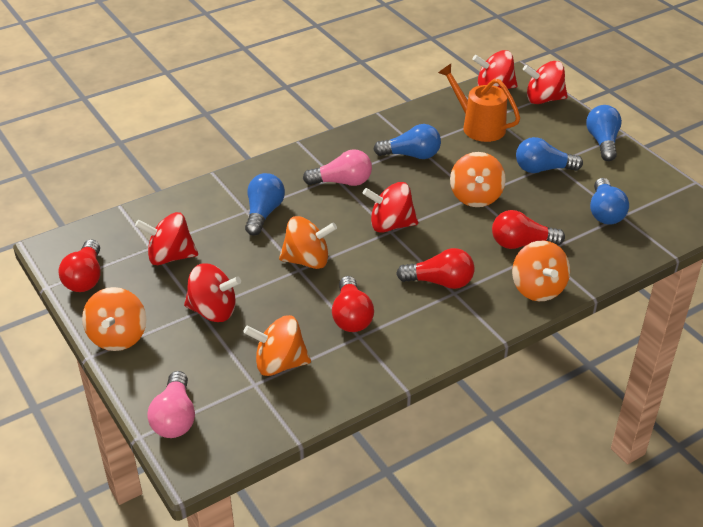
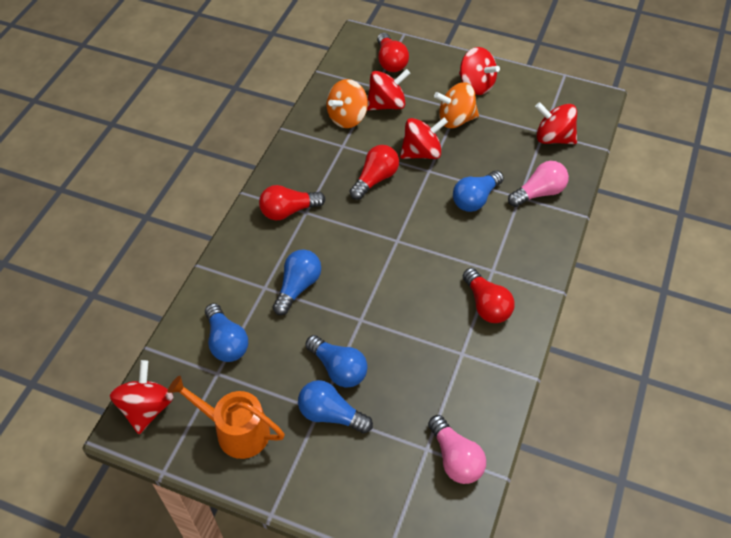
orange spinning top: 5 -> 2

